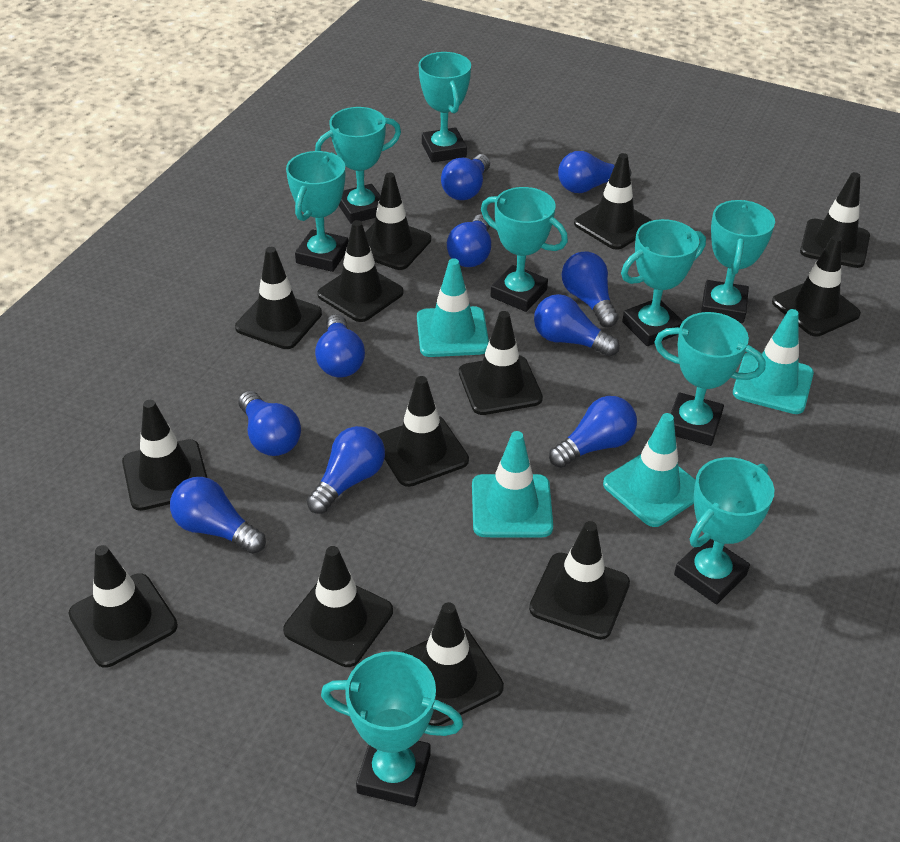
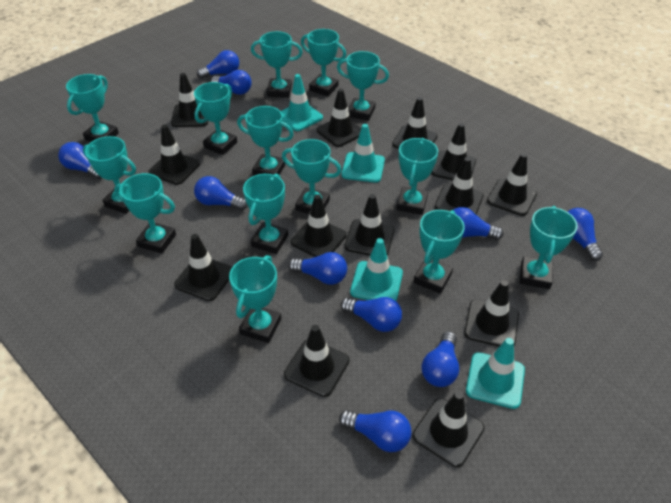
turquoise trophy: 9 -> 14

